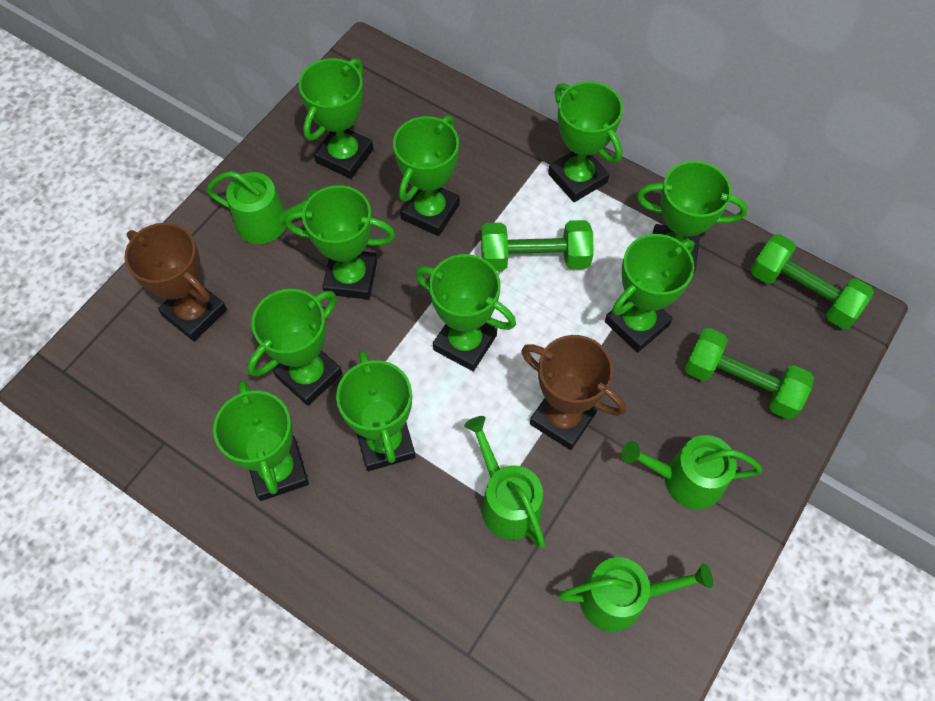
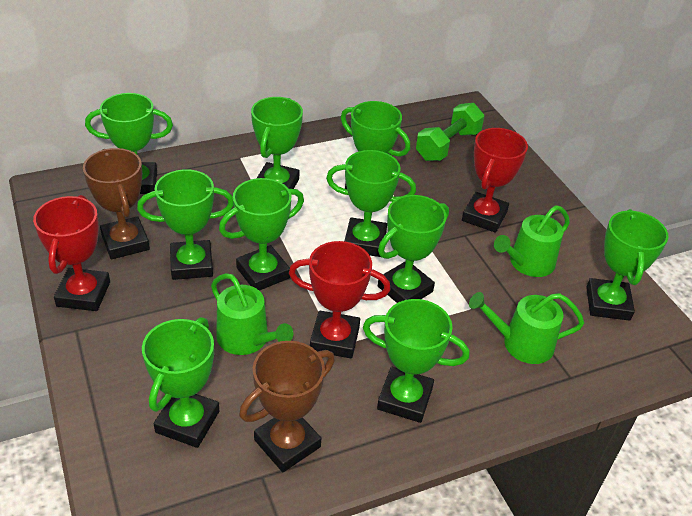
green dumbbell: 3 -> 1
green watering can: 4 -> 3
red trophy: 0 -> 3

